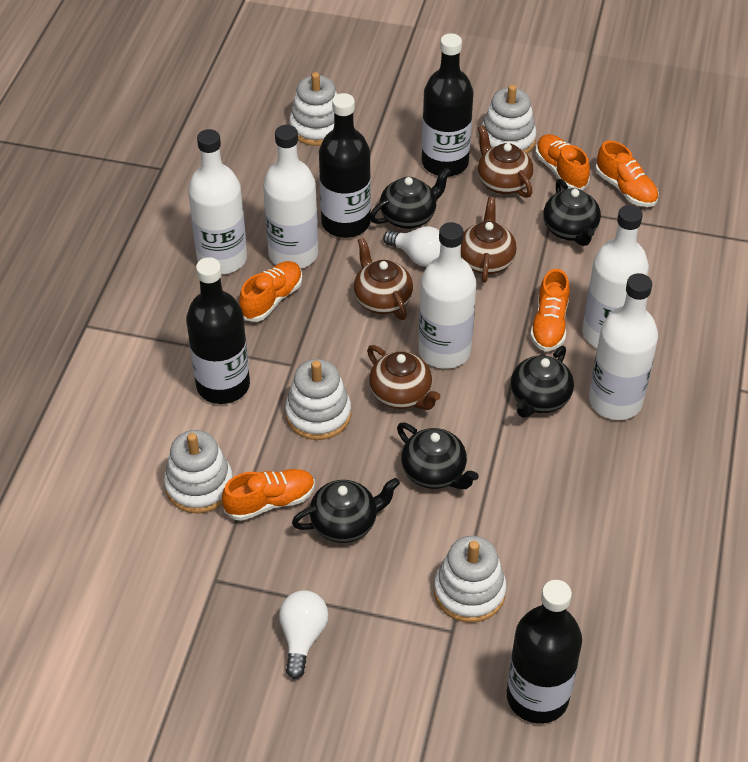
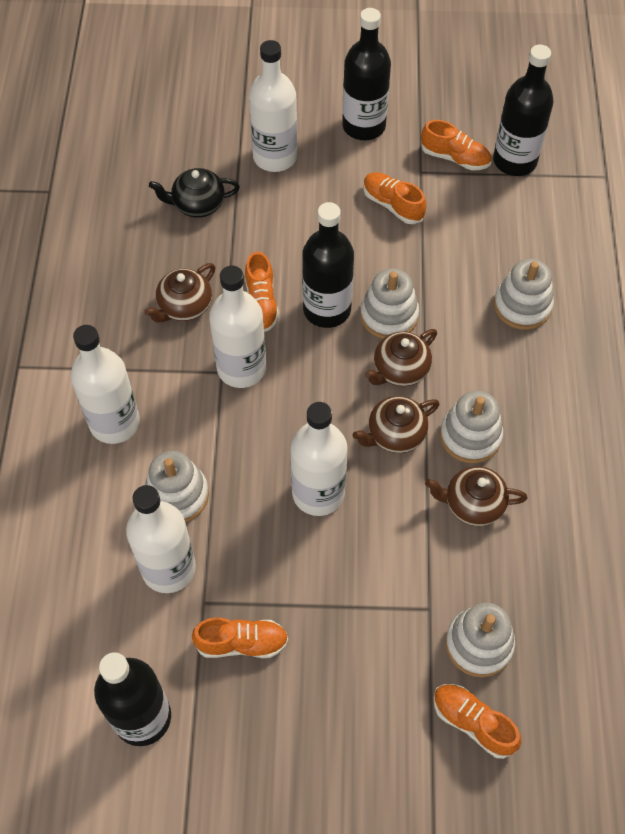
black teapot: 5 -> 1
white light bulb: 2 -> 0

